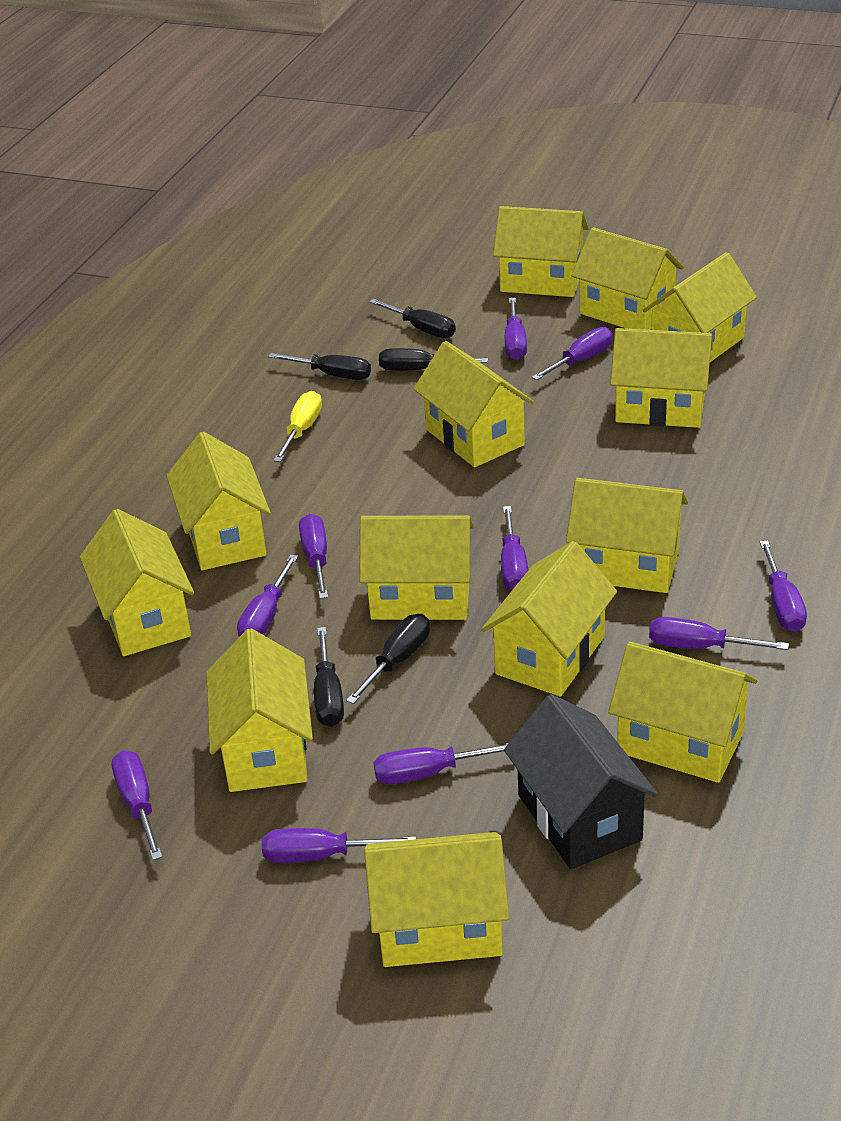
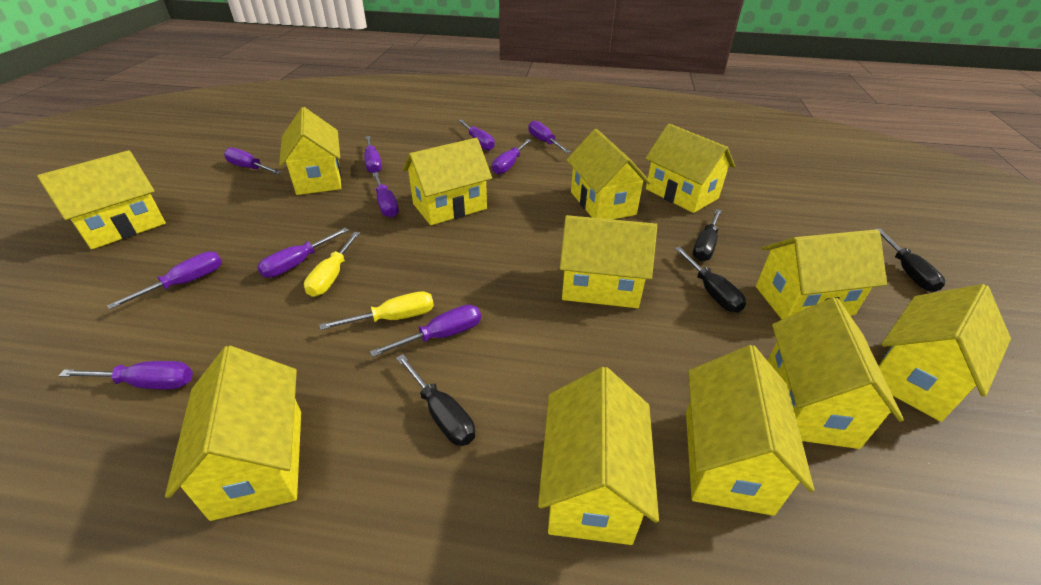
black house: 1 -> 0
black screwdriver: 5 -> 4
yellow house: 13 -> 12
yellow screwdriver: 1 -> 2

